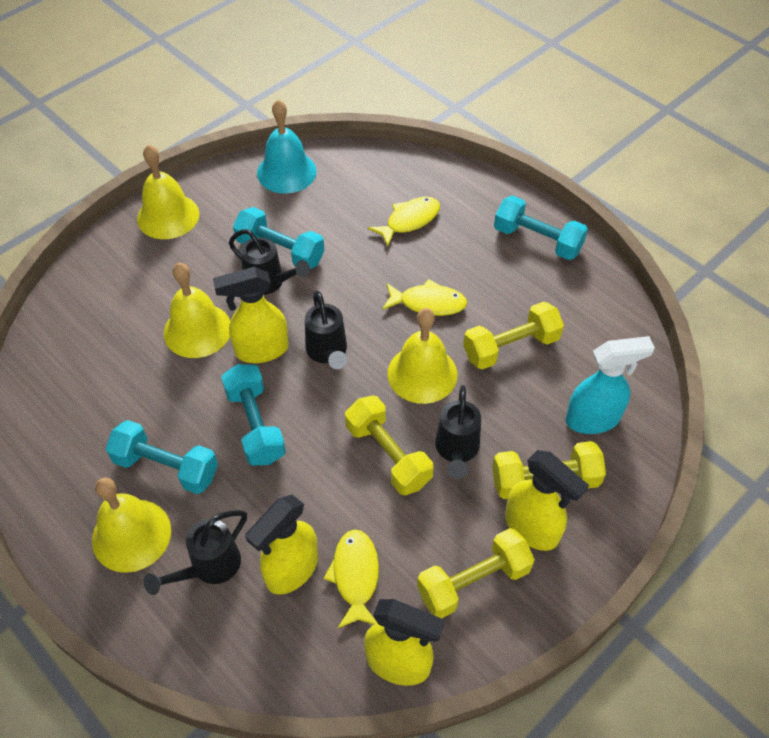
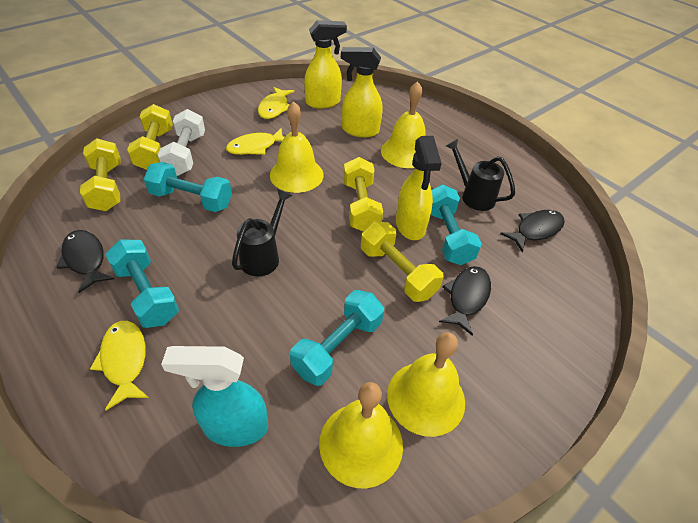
black fish: 0 -> 3
black watering can: 4 -> 2
turquoise bell: 1 -> 0
white dumbbell: 0 -> 1
yellow spray bottle: 4 -> 3

